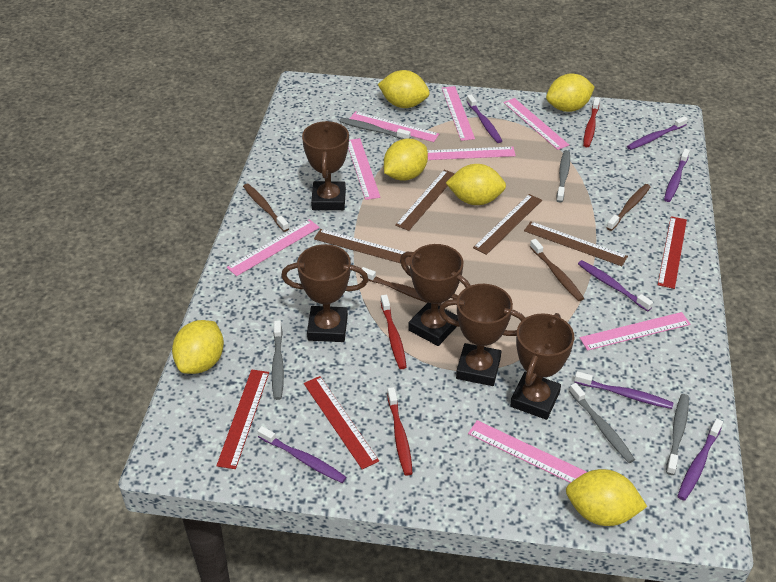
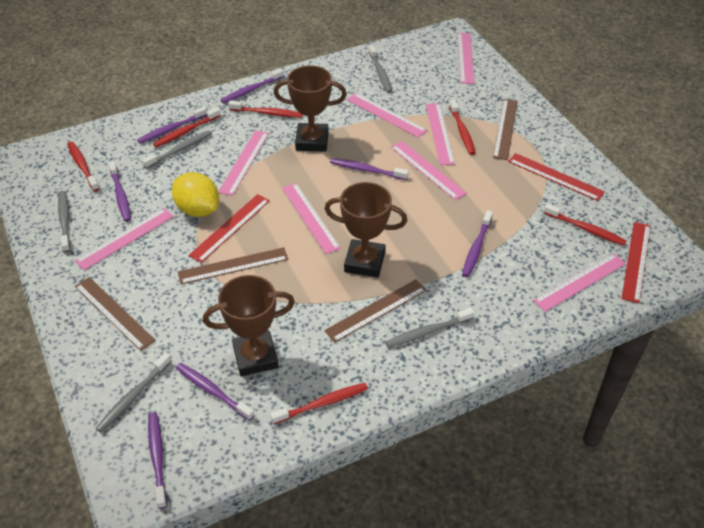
brown toothbrush: 4 -> 0
brown trophy: 5 -> 3
red toothbrush: 3 -> 6
yellow lemon: 6 -> 1

